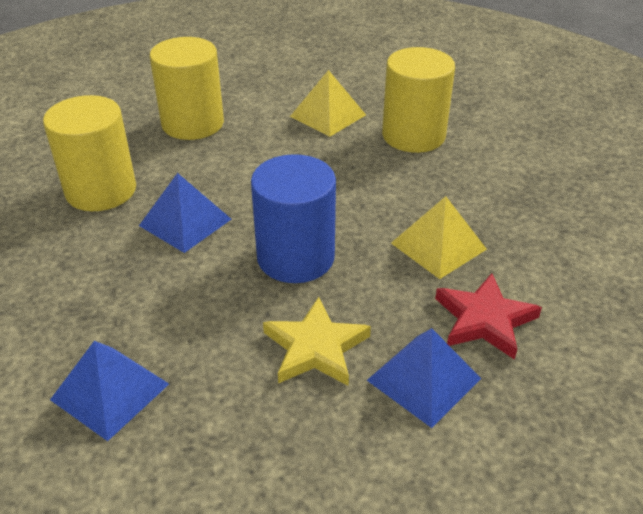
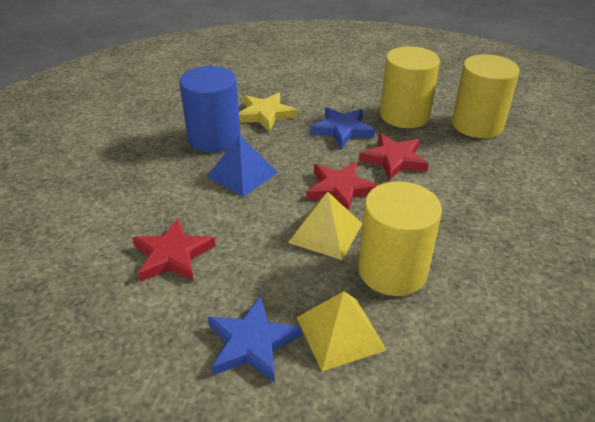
blue pyramid: 3 -> 1
blue star: 0 -> 2
red star: 1 -> 3

